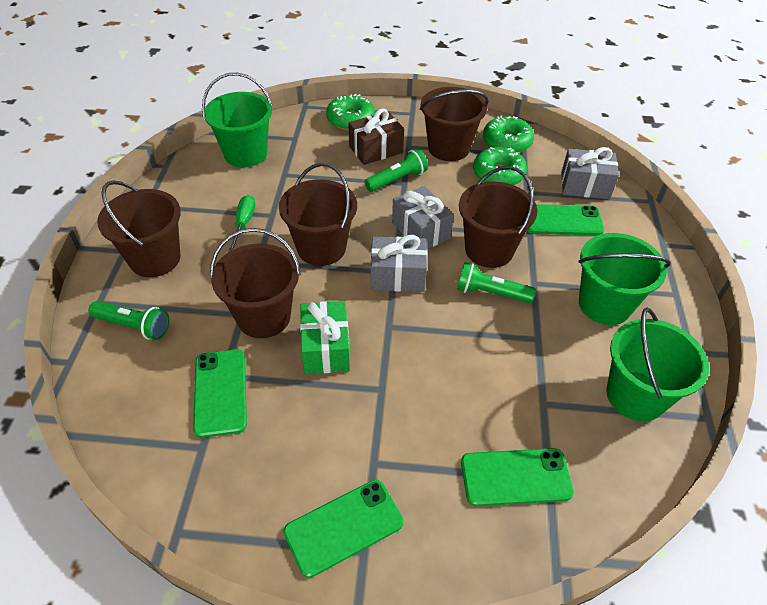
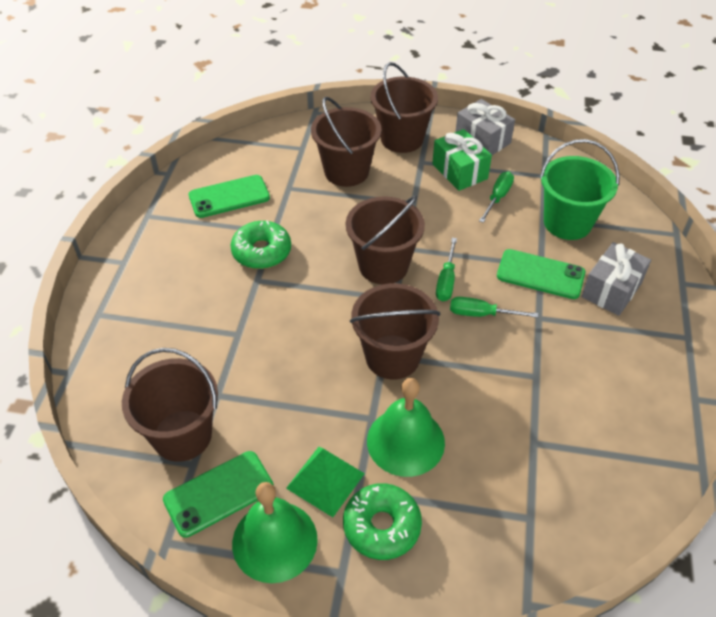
brown gift: 1 -> 0
green bell: 0 -> 2
green bucket: 3 -> 1
green donut: 3 -> 2
green flashlight: 3 -> 0
green phone: 4 -> 3
green pyramid: 0 -> 1
green screwdriver: 1 -> 3
grey gift: 3 -> 2

